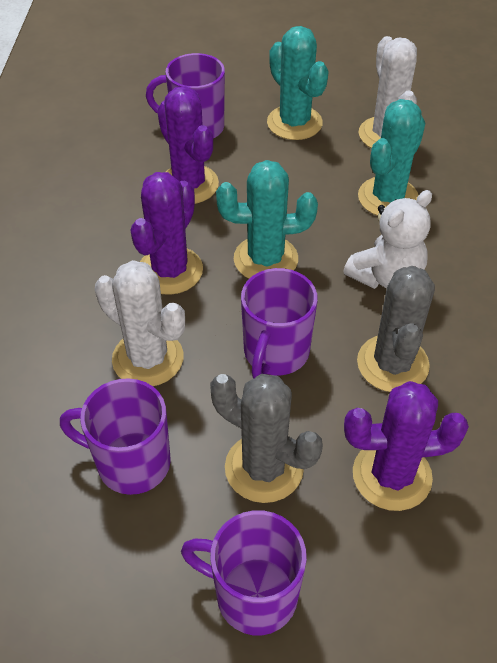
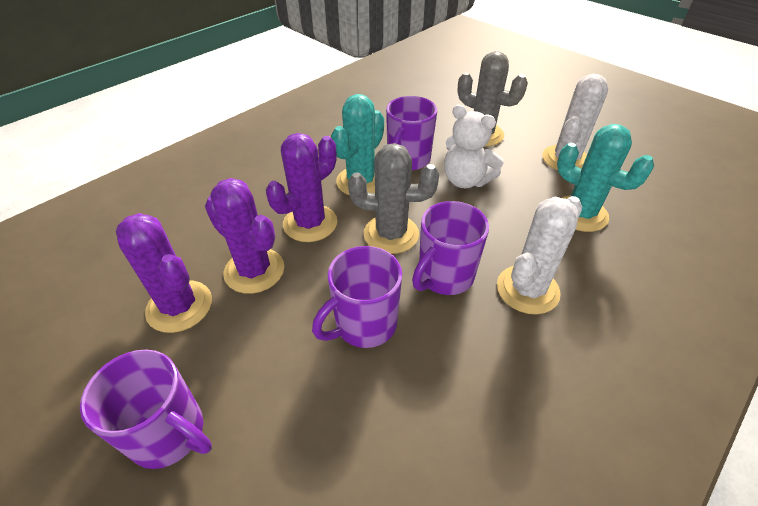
turquoise cactus: 3 -> 2

